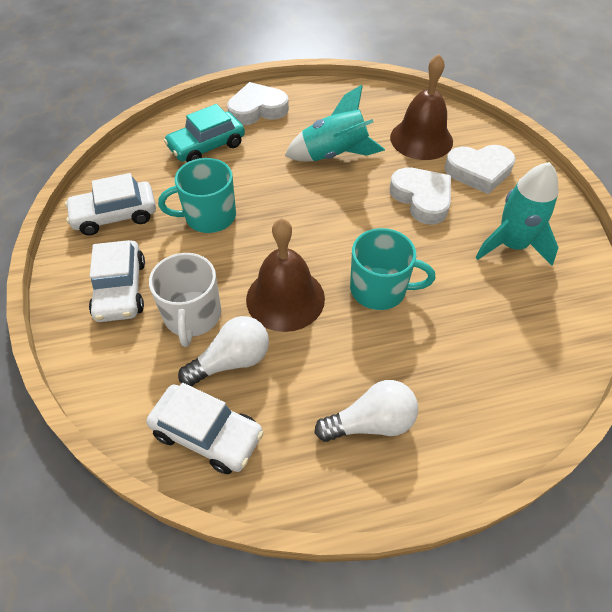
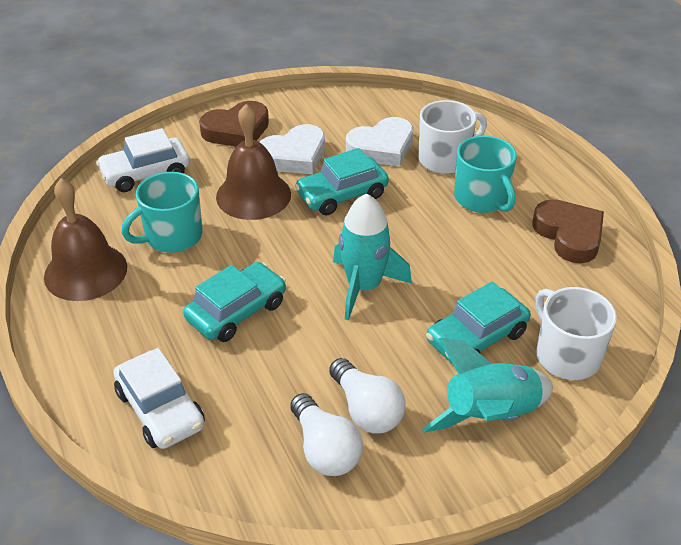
brown heart: 0 -> 2
turquoise car: 1 -> 3
white car: 3 -> 2
white heart: 3 -> 2
white mug: 1 -> 2

